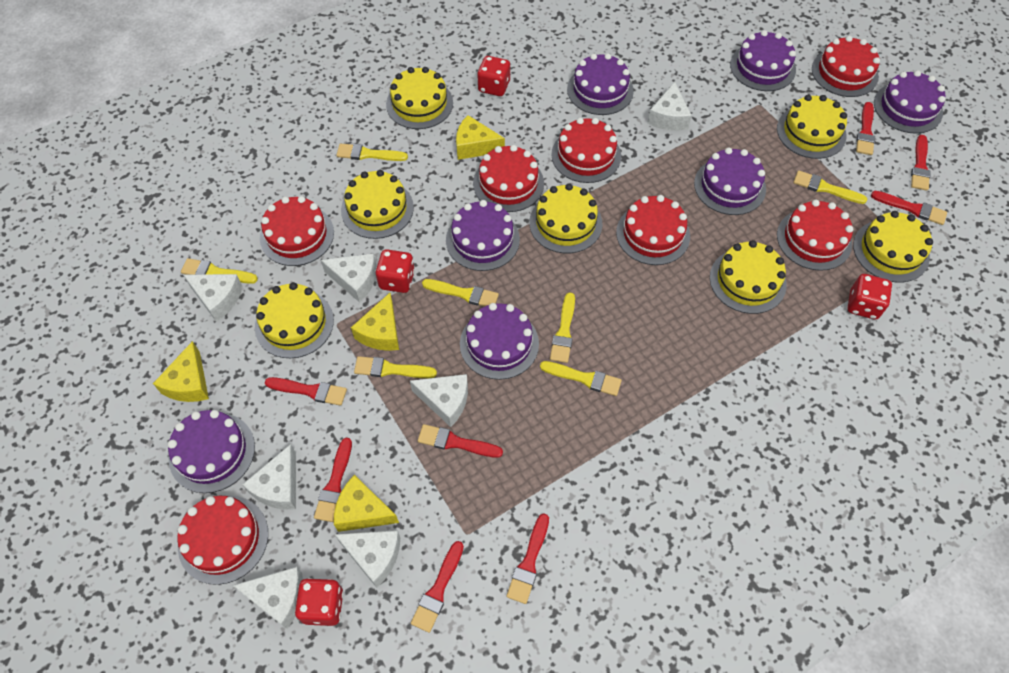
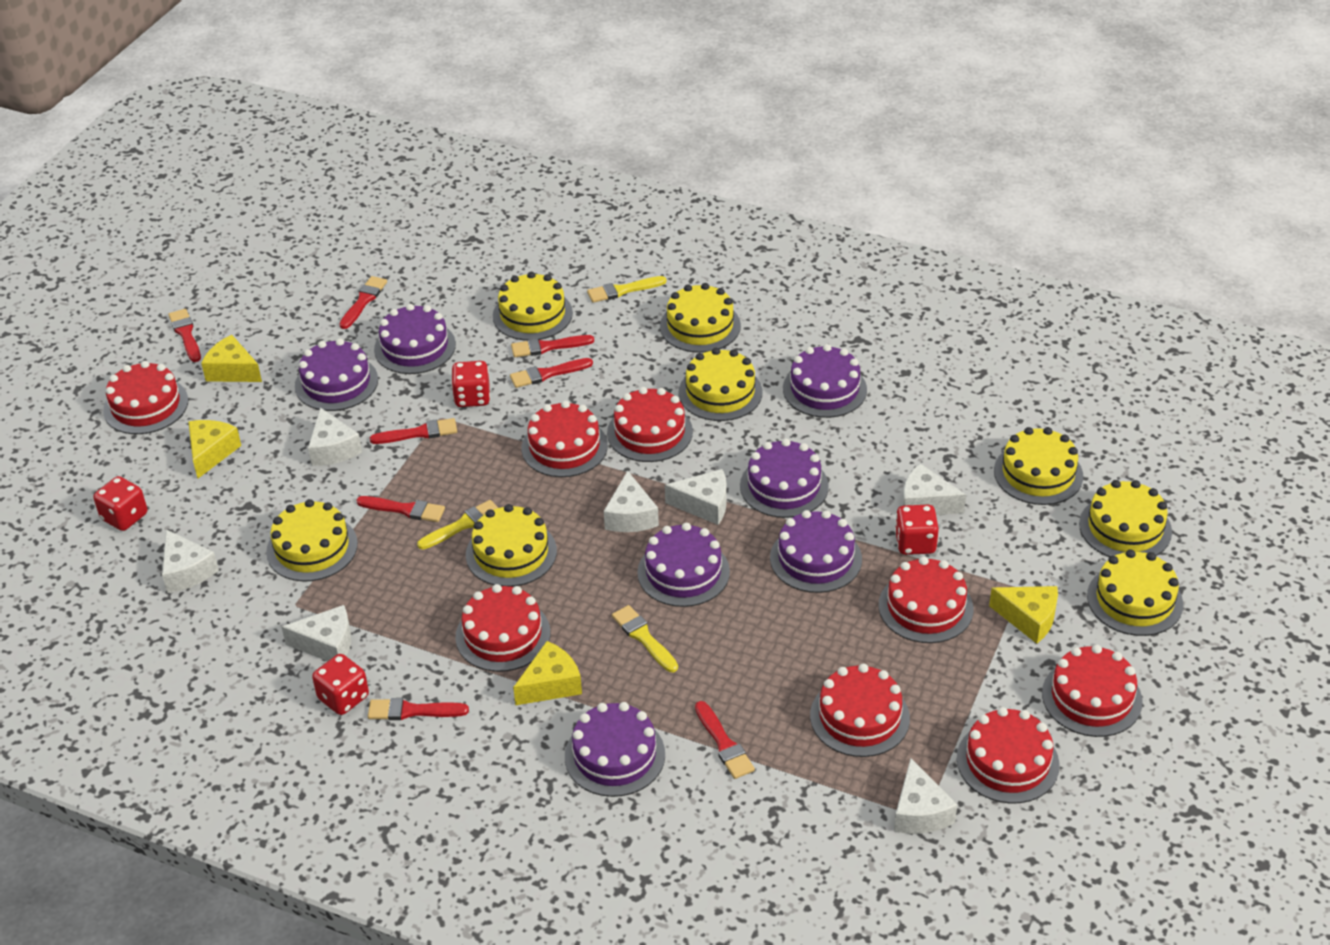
red cake: 7 -> 8
yellow brush: 7 -> 3
yellow cake: 7 -> 8

